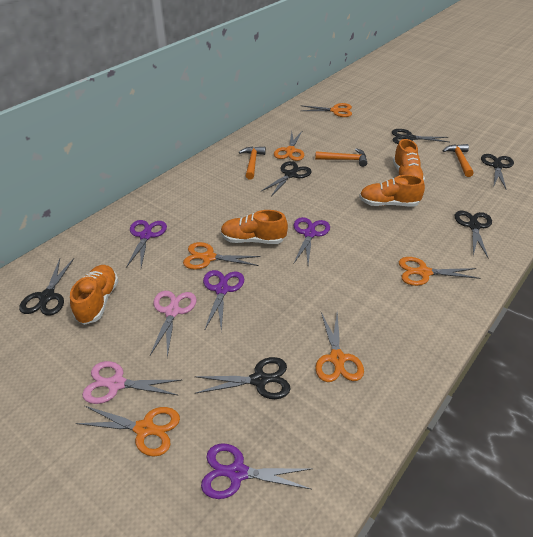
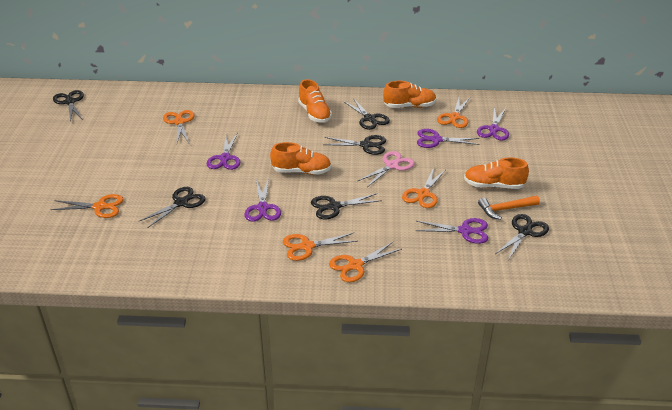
orange hammer: 3 -> 1
pink scissors: 2 -> 1
purple scissors: 4 -> 5

